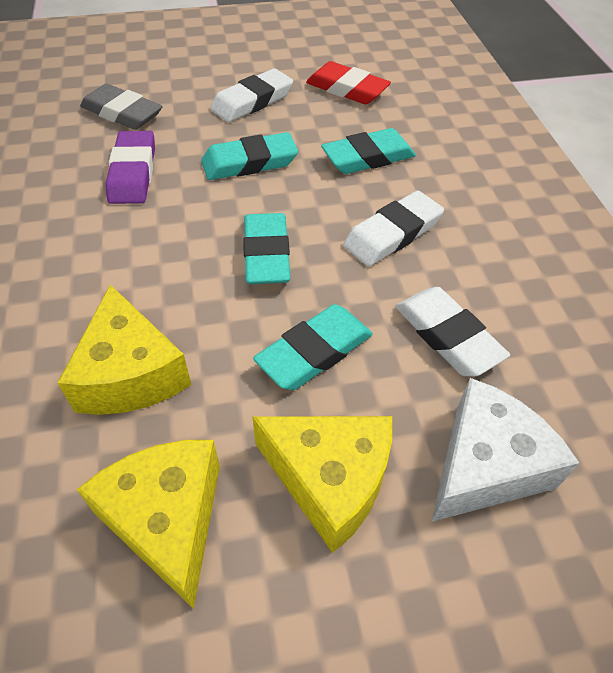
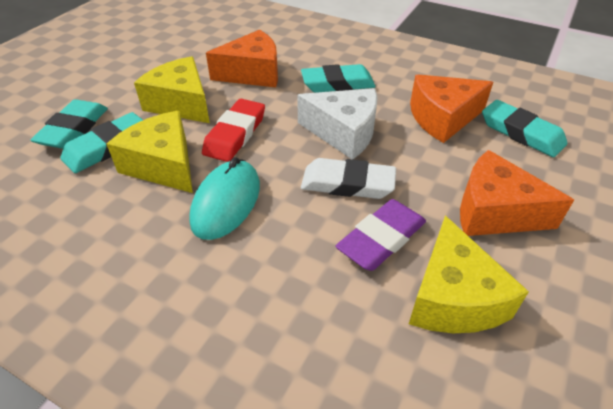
grey eraser: 1 -> 0
orange cheese: 0 -> 3
turquoise mouse: 0 -> 1
white eraser: 3 -> 1

